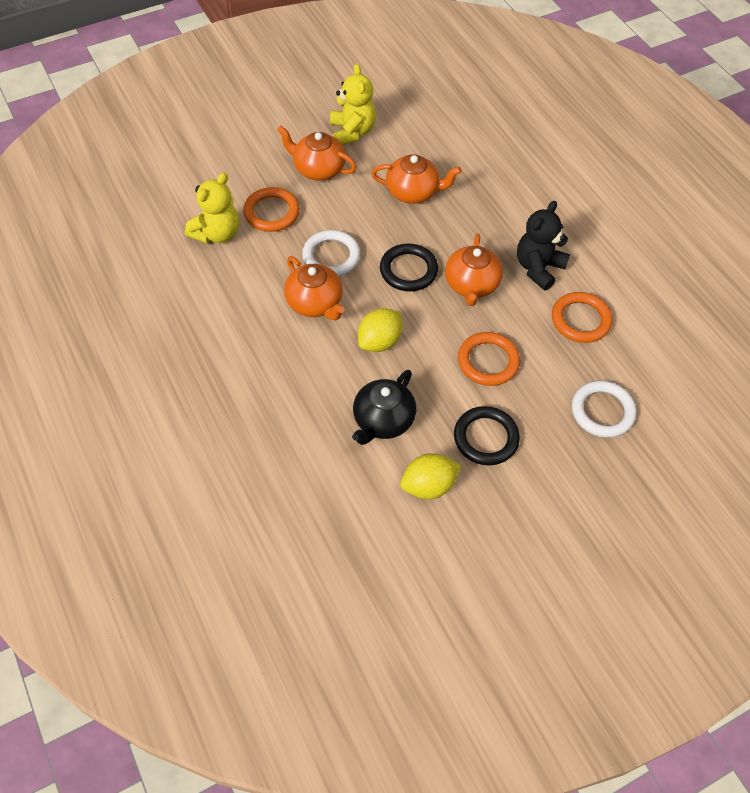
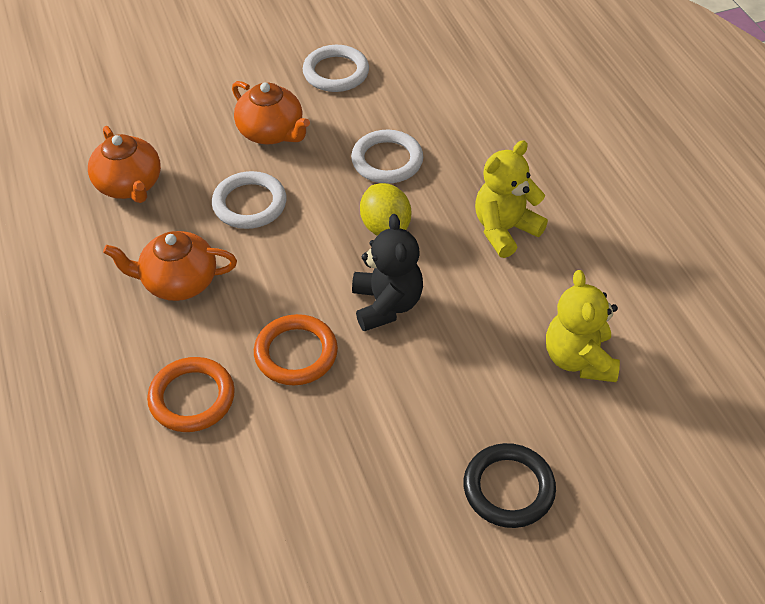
black ring: 2 -> 1
black teapot: 1 -> 0
orange ring: 3 -> 2
orange teapot: 4 -> 3
white ring: 2 -> 3
yellow lemon: 2 -> 1

